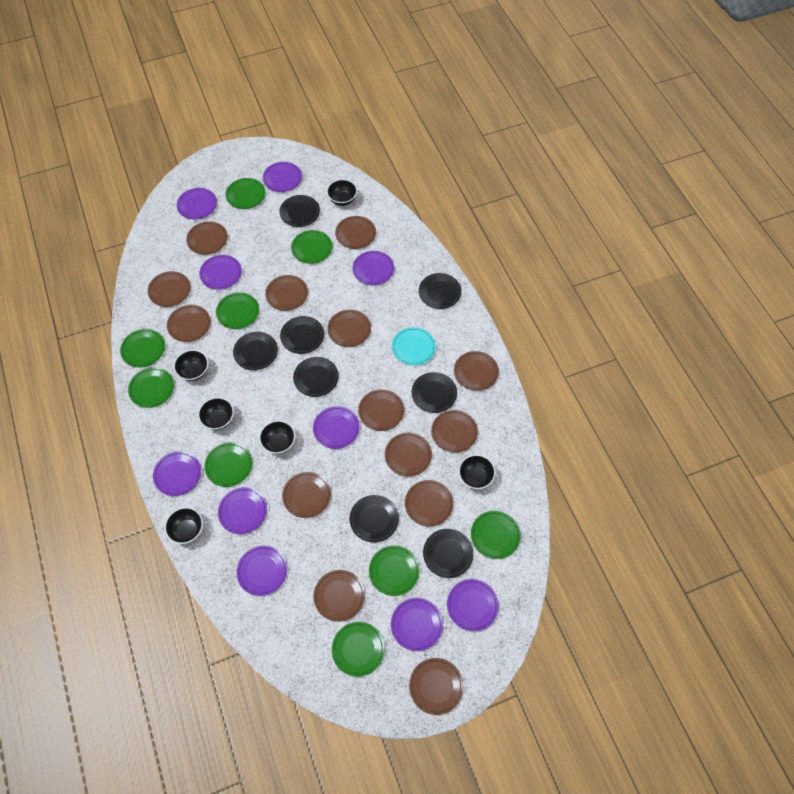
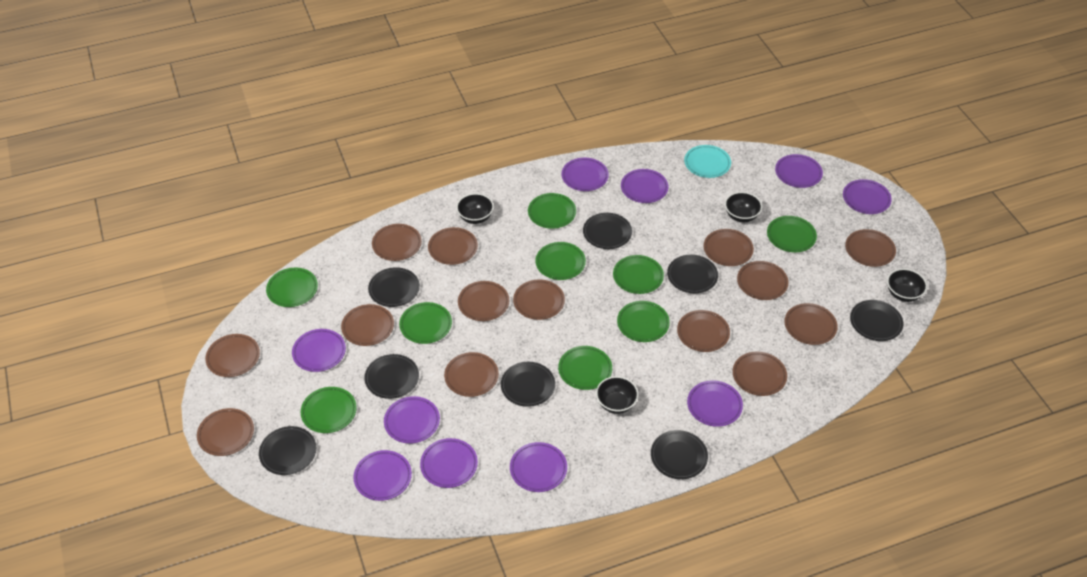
black bowl: 6 -> 4

